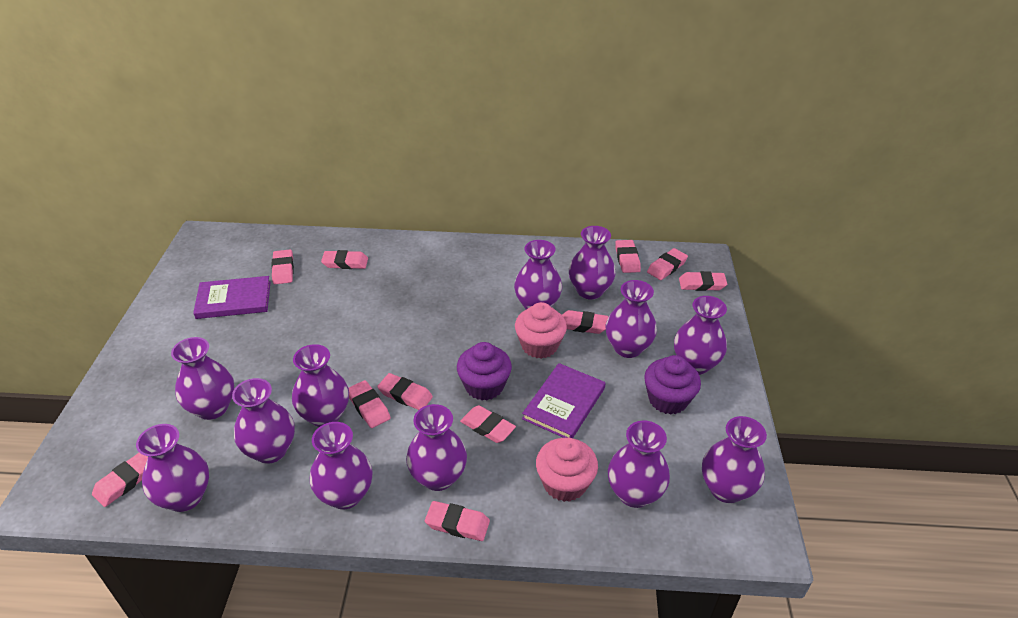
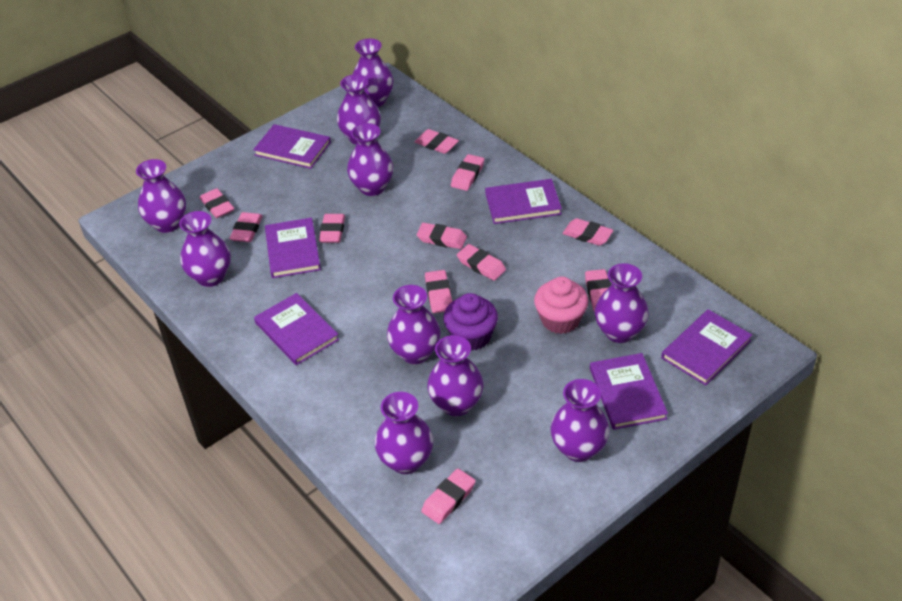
pink cupcake: 2 -> 1
purple book: 2 -> 6
purple cupcake: 2 -> 1
purple vase: 12 -> 10

